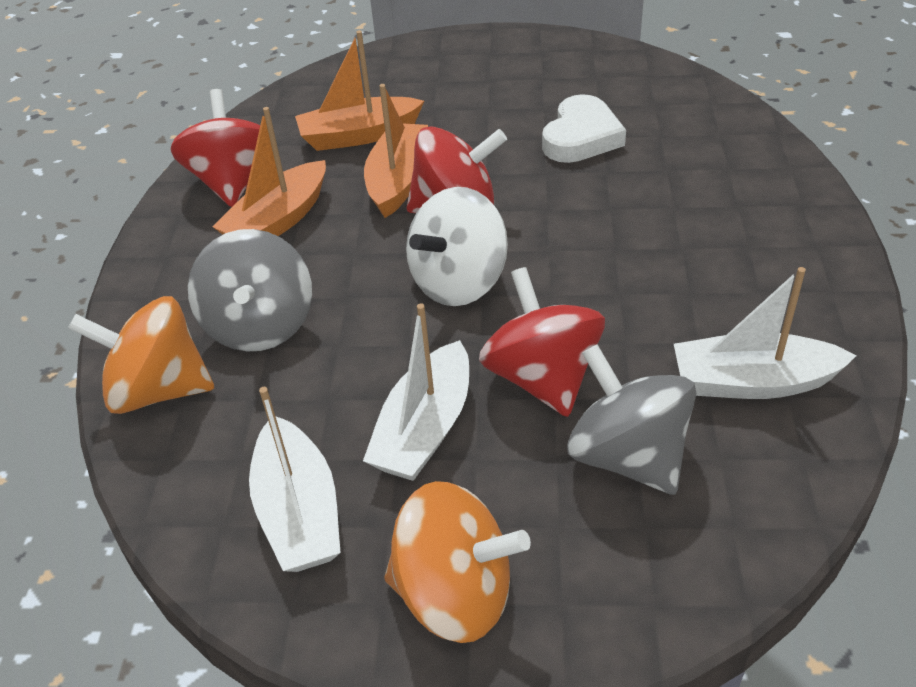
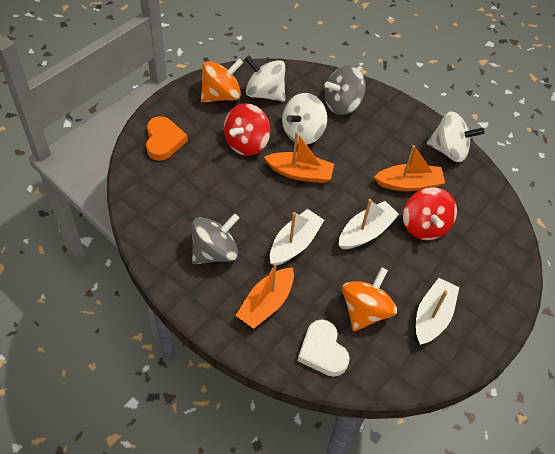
orange heart: 0 -> 1
red spinning top: 3 -> 2
white spinning top: 1 -> 3

